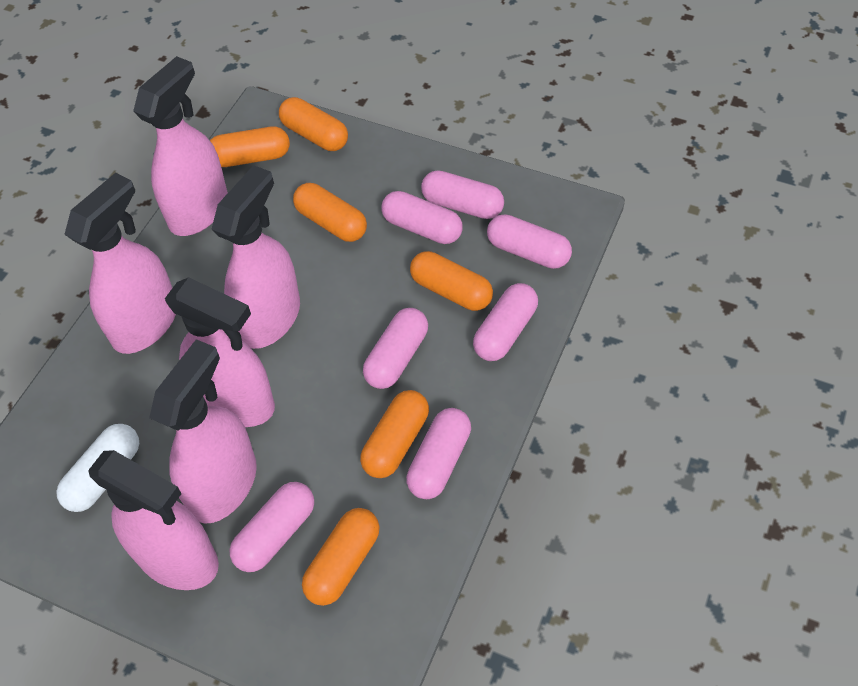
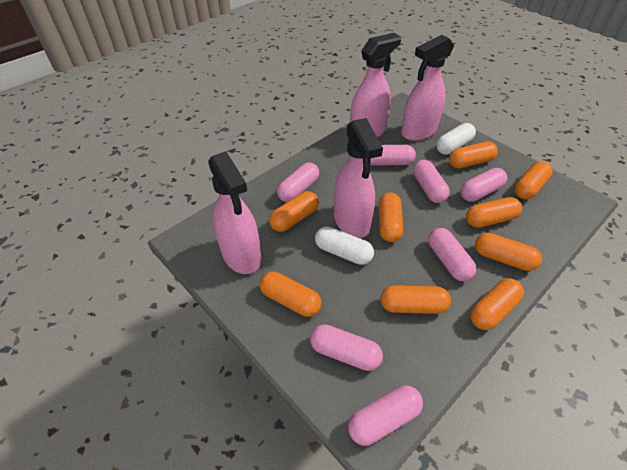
orange capsule: 6 -> 9
pink spray bottle: 6 -> 4
white capsule: 1 -> 2

